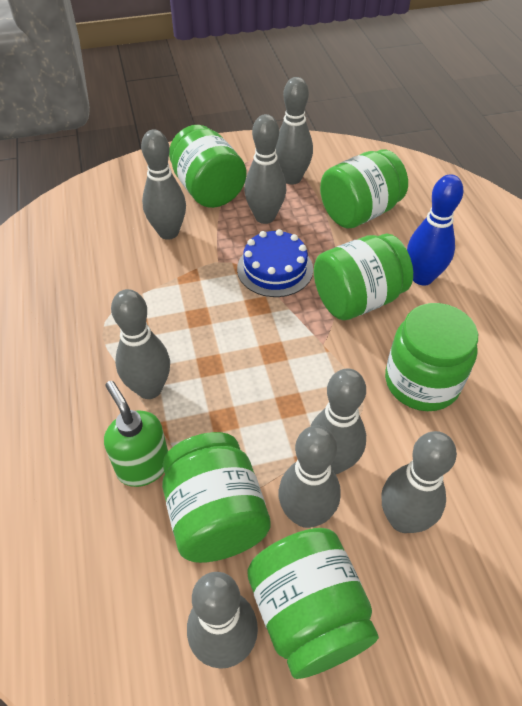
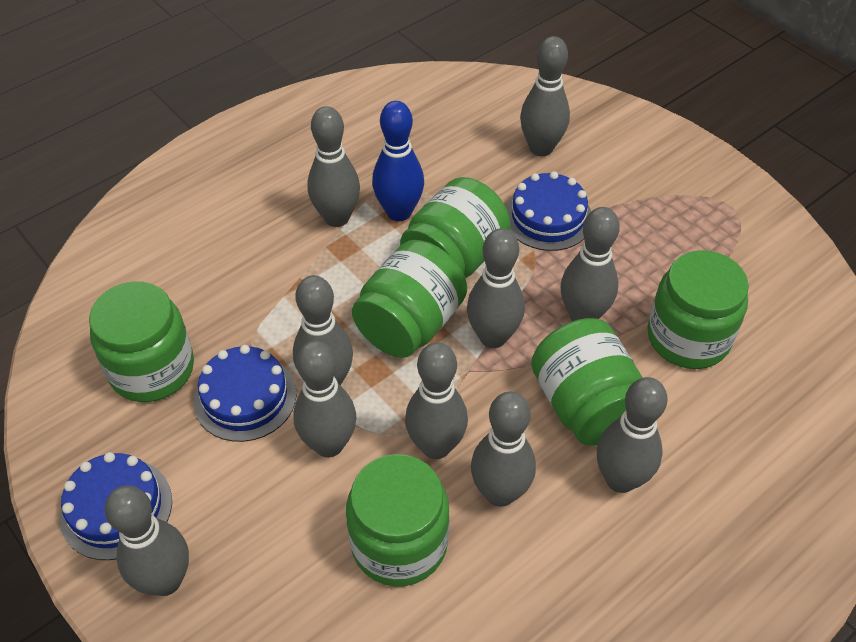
blue cake: 1 -> 3
green soap dispenser: 1 -> 0
grey bowling pin: 8 -> 10

